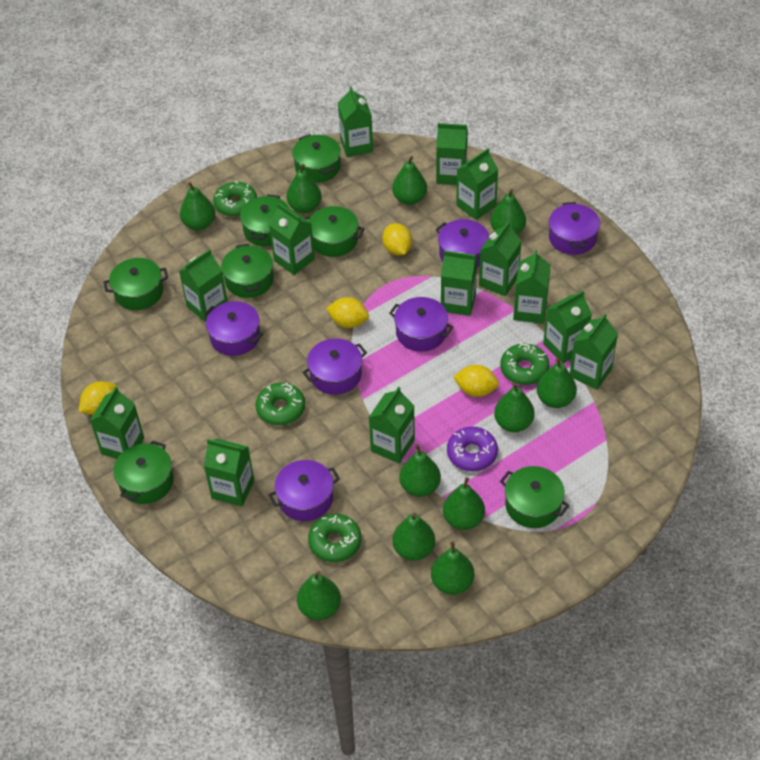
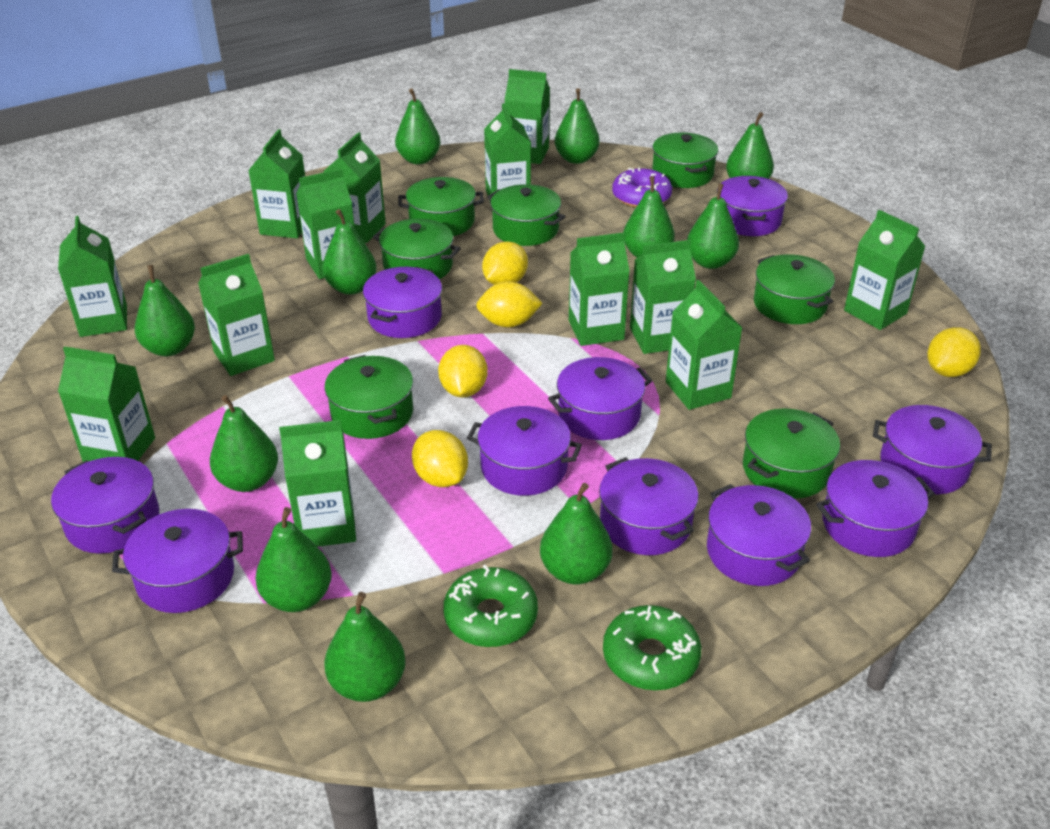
green donut: 4 -> 2
purple pot: 6 -> 10
yellow lemon: 4 -> 5

